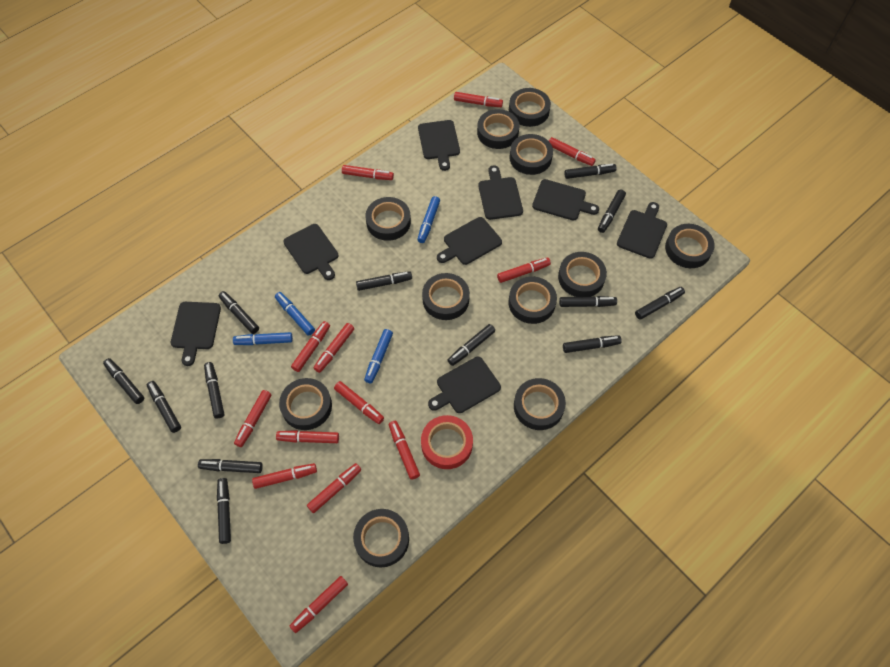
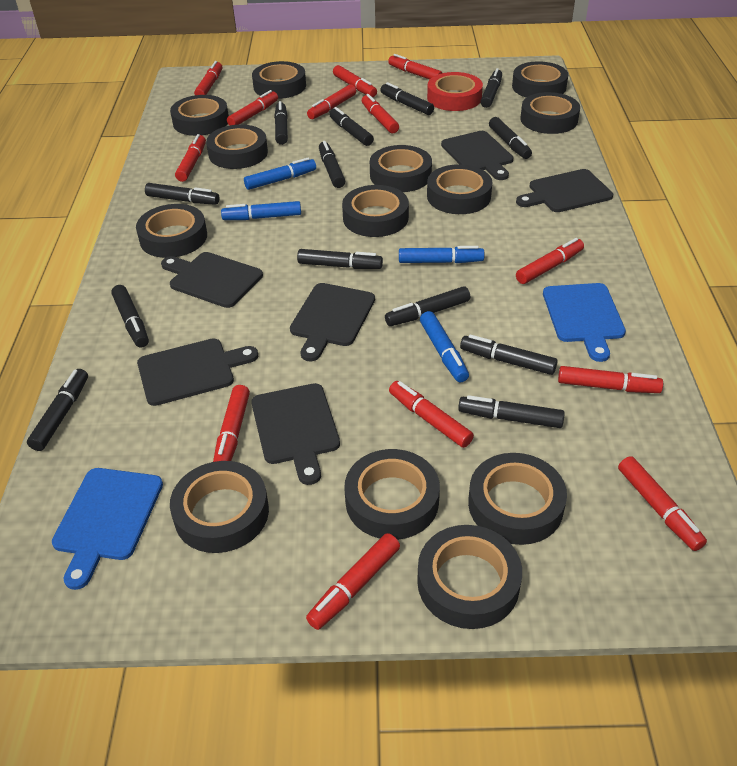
black cutting board: 8 -> 6
black tape: 11 -> 13
blue cutting board: 0 -> 2

